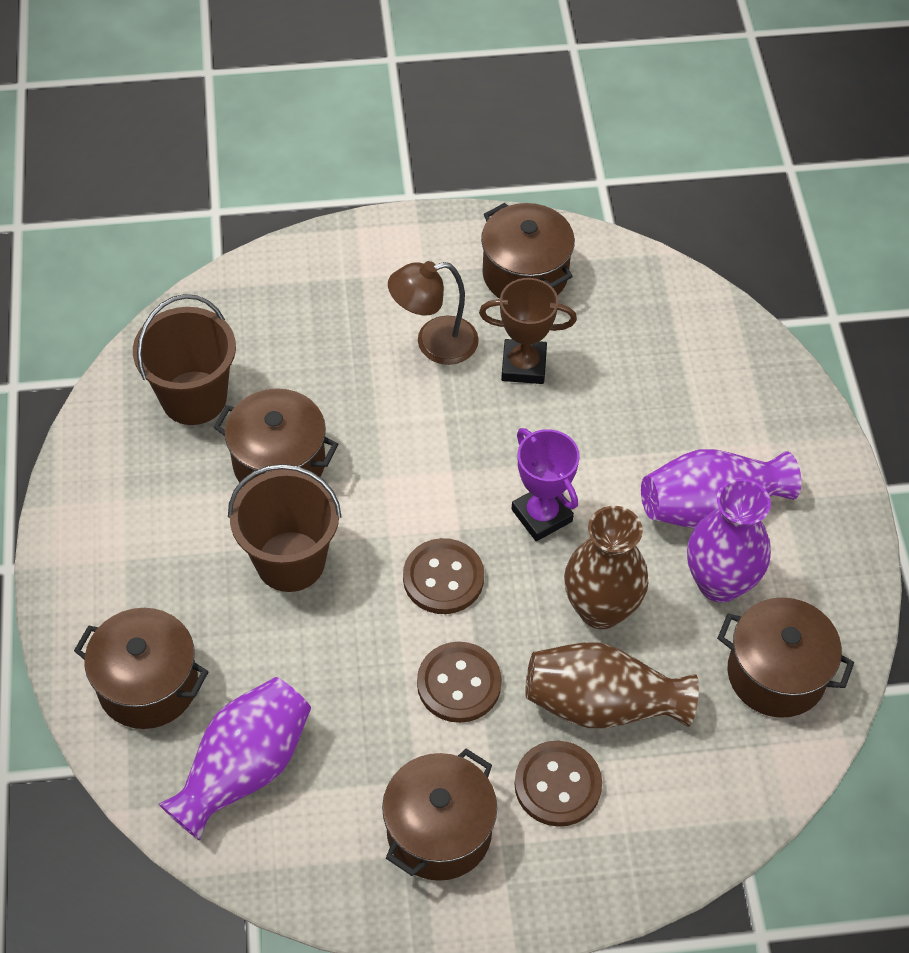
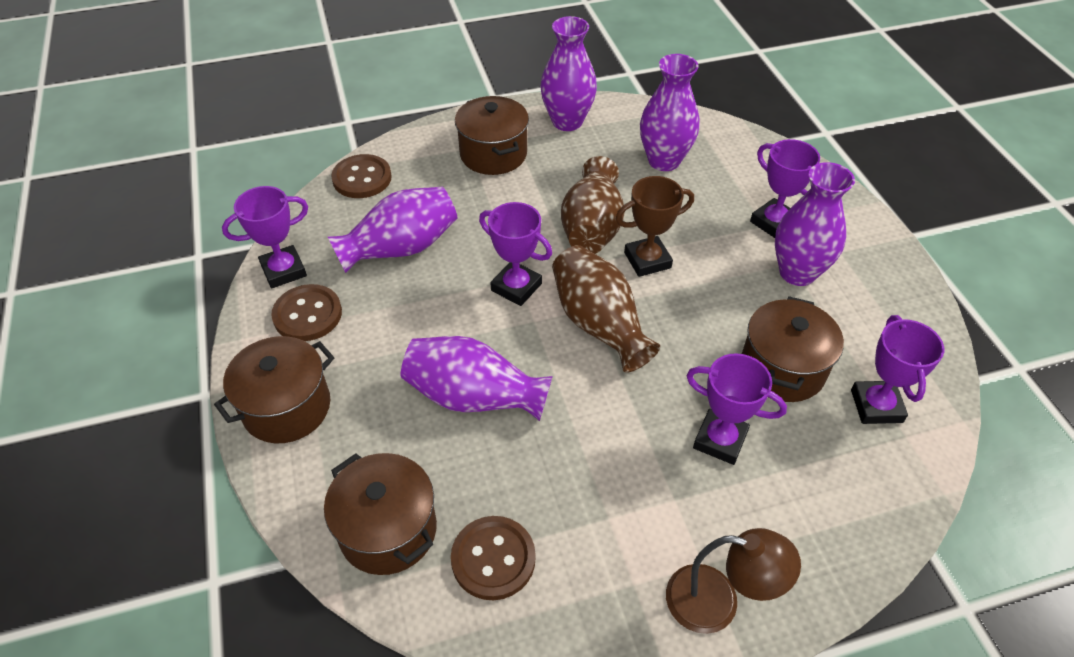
brown bucket: 2 -> 0
brown pot: 5 -> 4
purple trophy: 1 -> 5
purple vase: 3 -> 5

